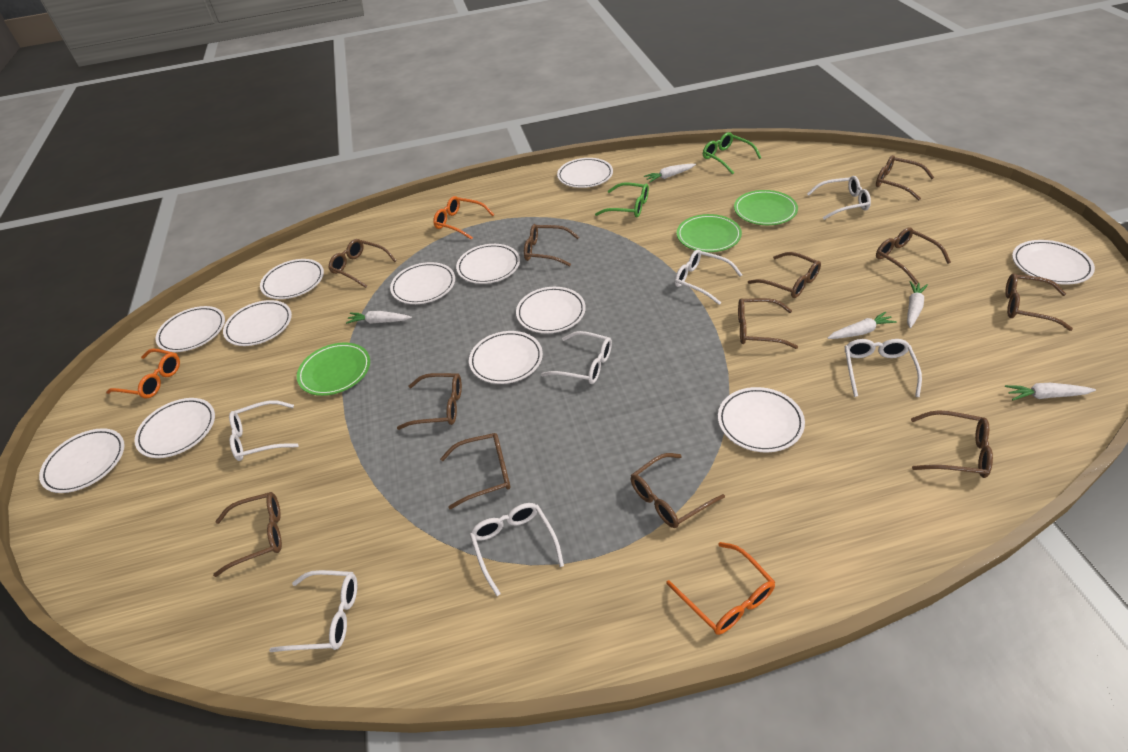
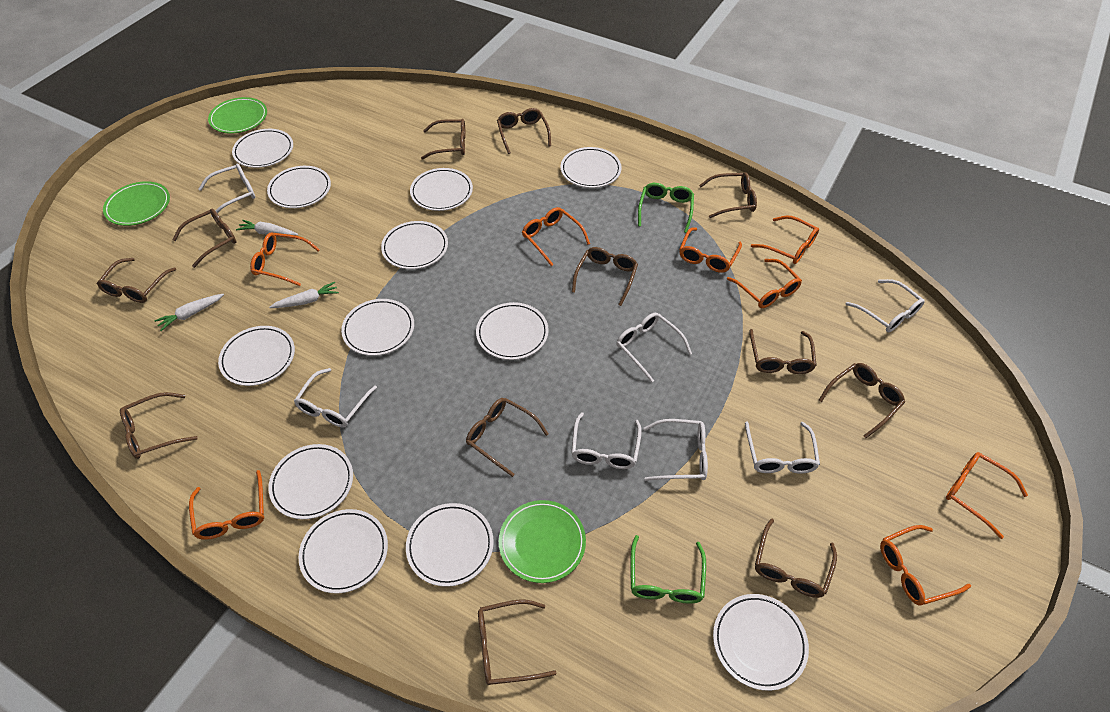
orange glasses: 3 -> 8
white carrot: 5 -> 3

